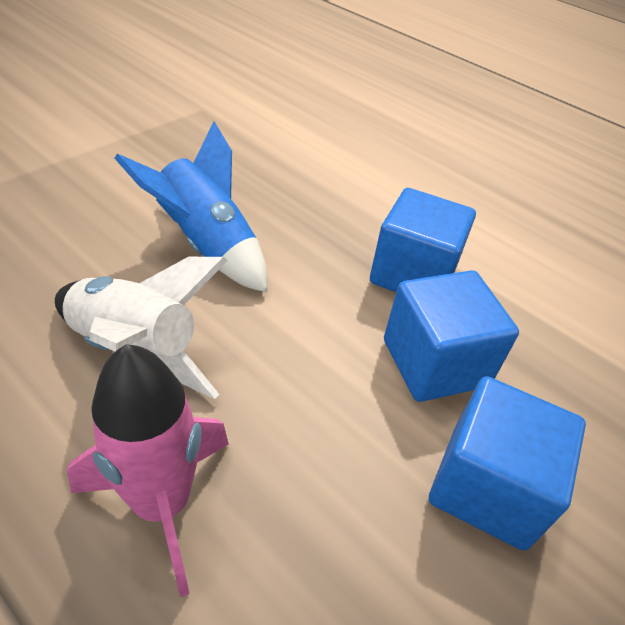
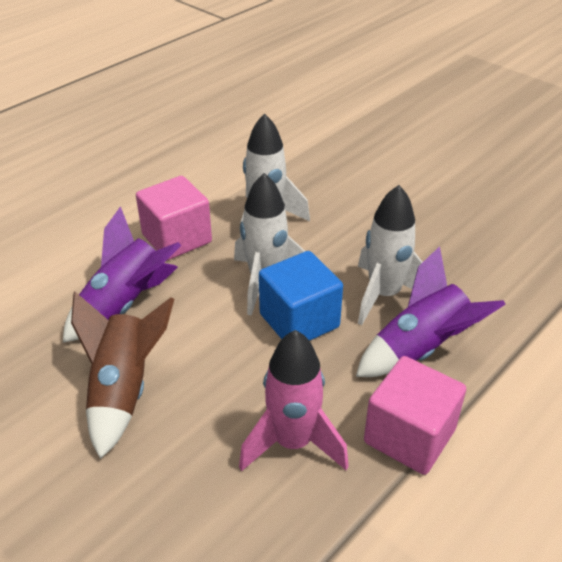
blue cube: 3 -> 1
blue rocket: 1 -> 0
brown rocket: 0 -> 1
pink cube: 0 -> 2
purple rocket: 0 -> 2
white rocket: 1 -> 3

